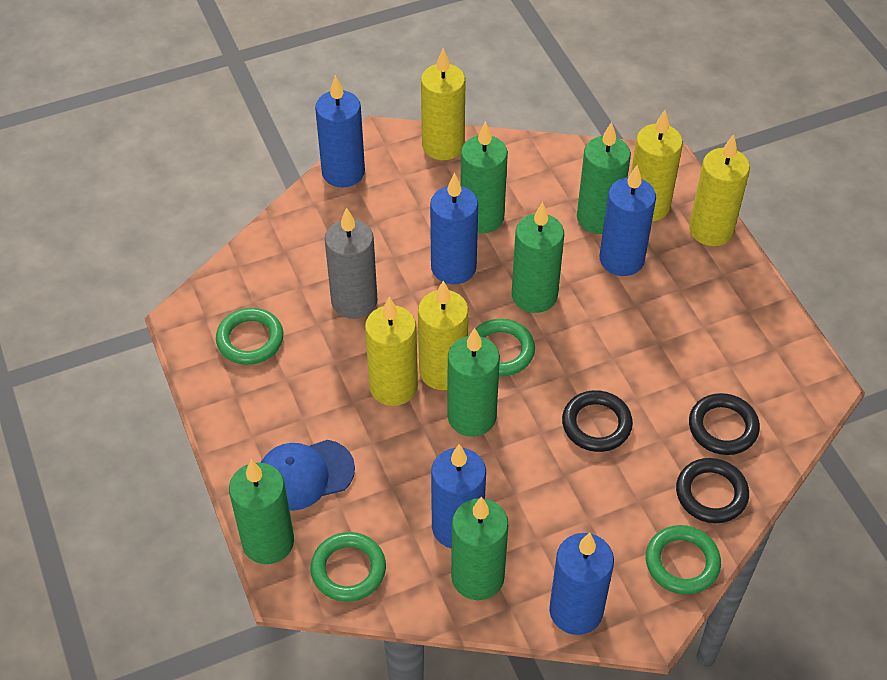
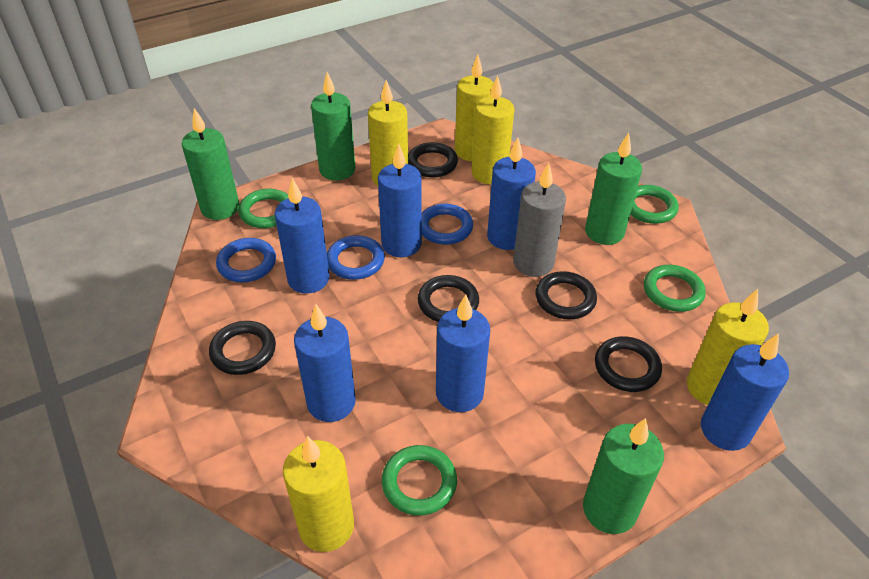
black ring: 3 -> 5
blue candle: 5 -> 6
blue cap: 1 -> 0
blue ring: 0 -> 3
green candle: 6 -> 4

